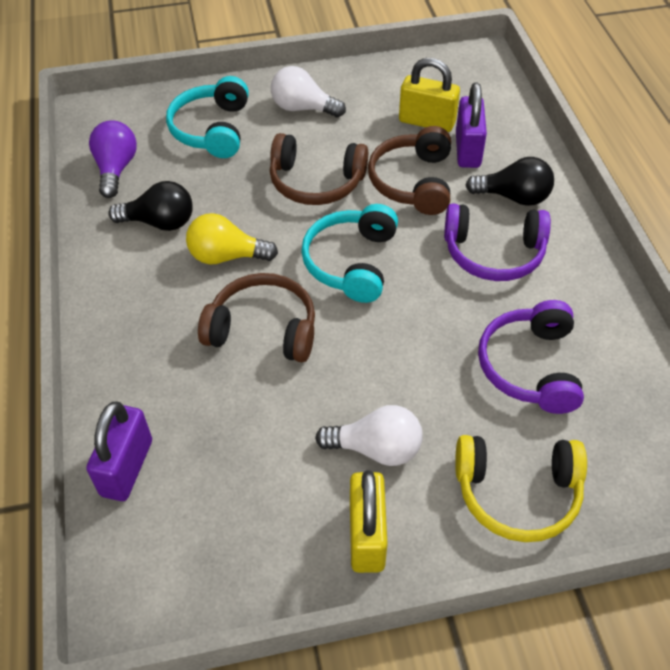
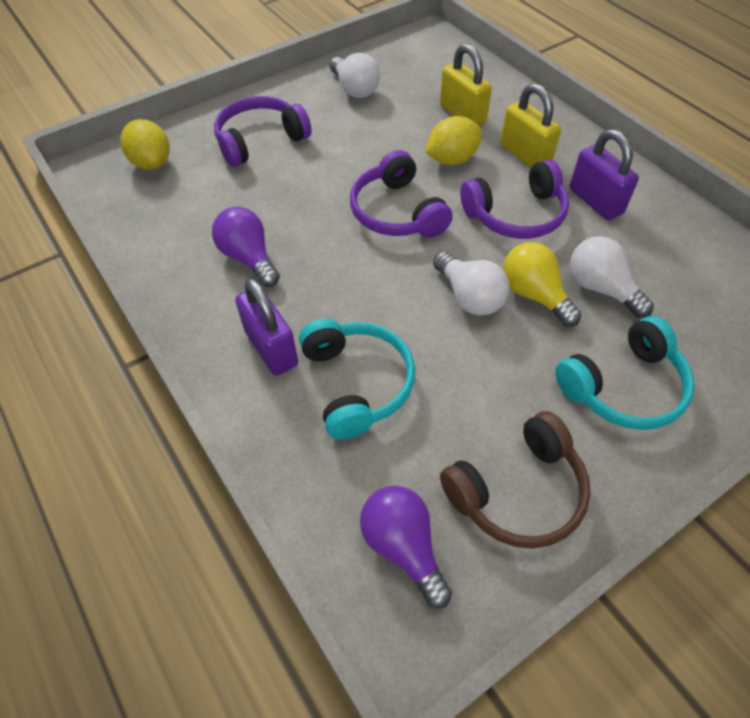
black light bulb: 2 -> 0
brown headphones: 3 -> 1
purple headphones: 2 -> 3
purple light bulb: 1 -> 2
white light bulb: 2 -> 3
yellow headphones: 1 -> 0
yellow lemon: 0 -> 2

